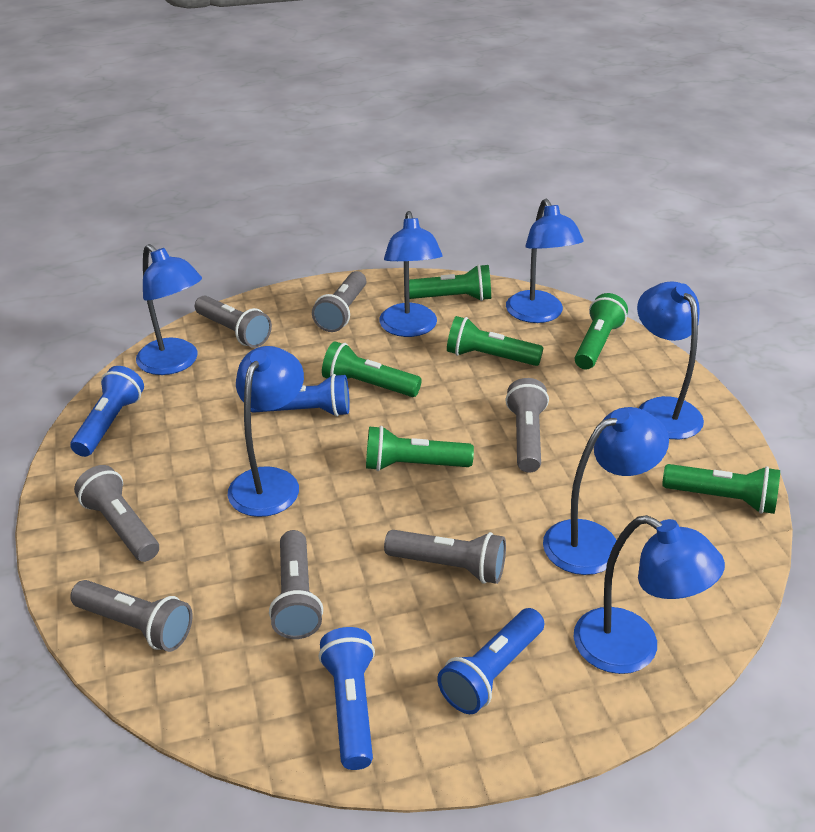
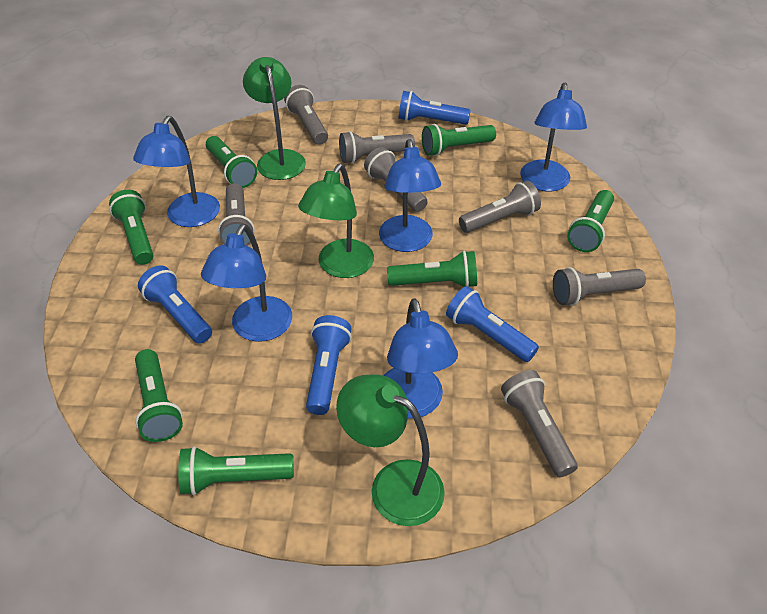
blue lamp: 7 -> 5
green flashlight: 6 -> 7
green lamp: 0 -> 3

